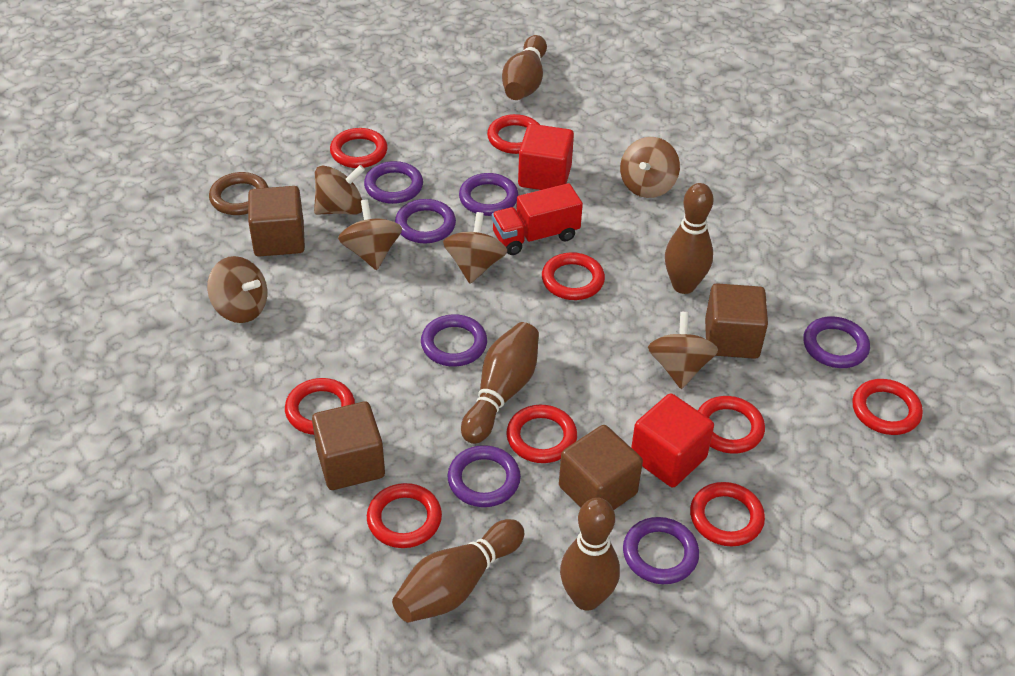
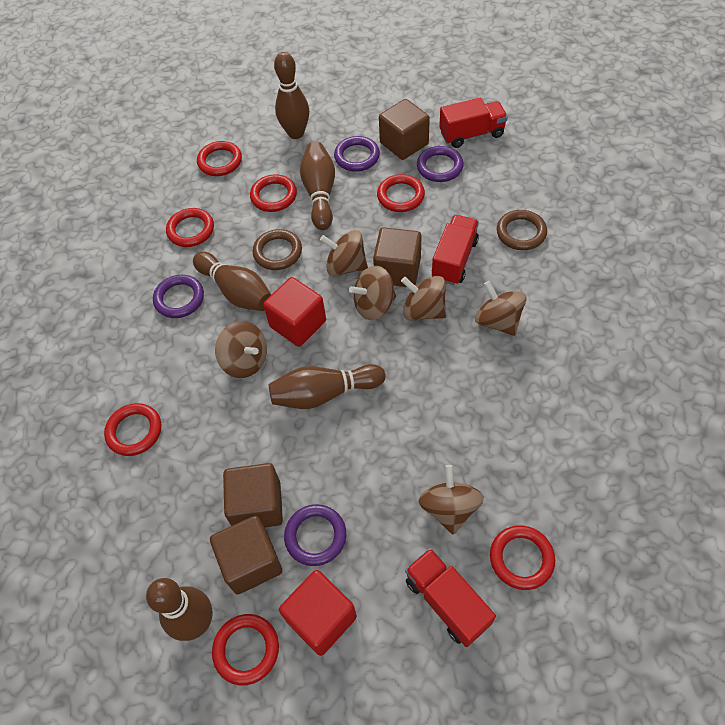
brown ring: 1 -> 2
purple ring: 7 -> 4
red ring: 9 -> 7
red truck: 1 -> 3

